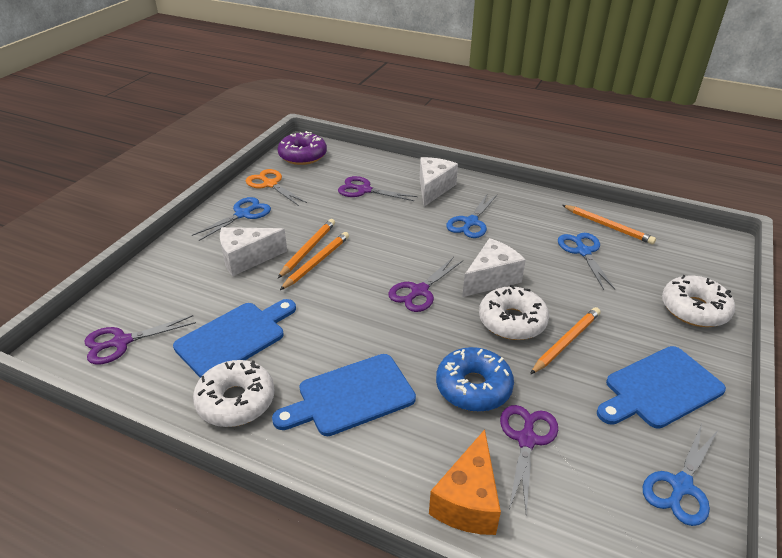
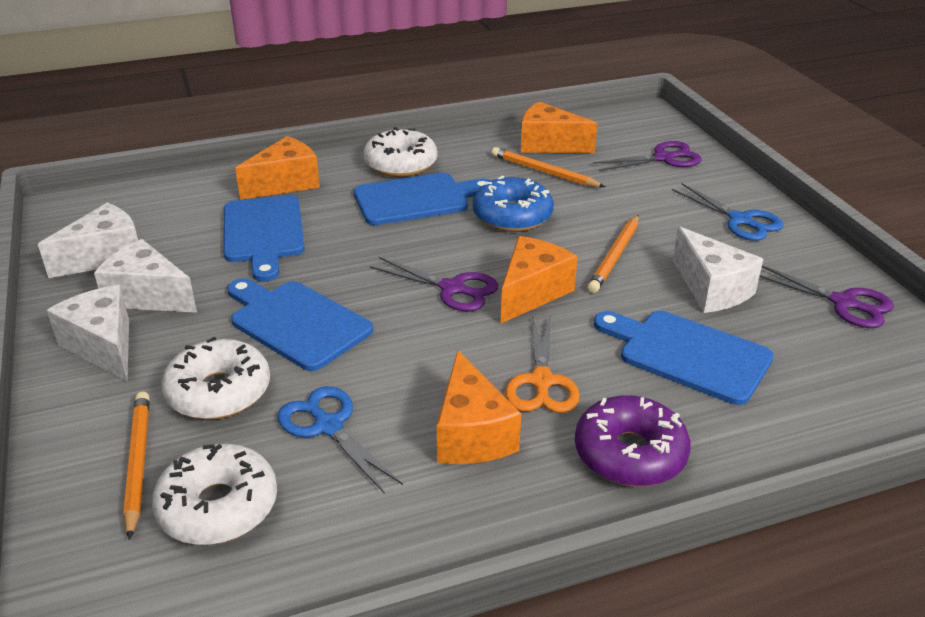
blue cutting board: 3 -> 4
blue scissors: 4 -> 2
orange cheese: 1 -> 4
orange pencil: 4 -> 3
purple scissors: 4 -> 3
white cheese: 3 -> 4

